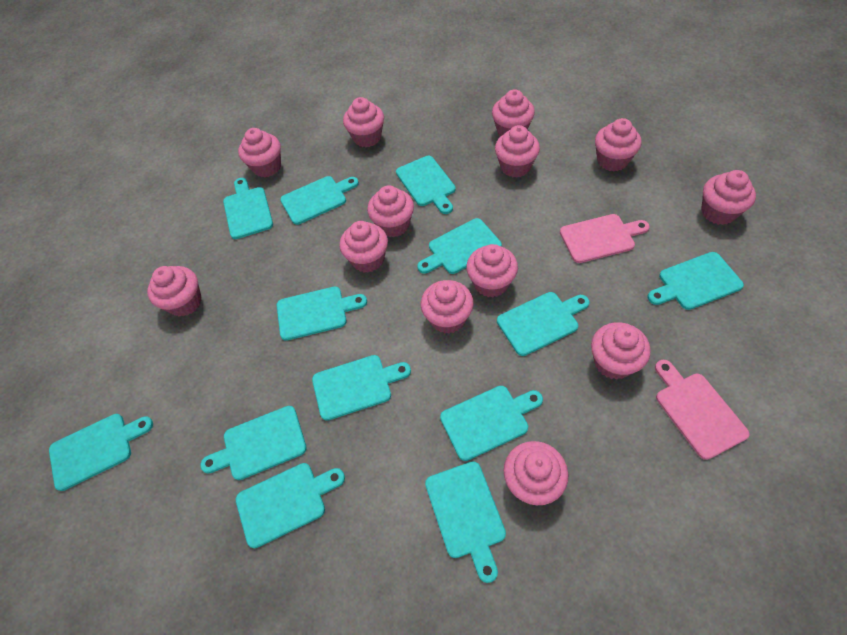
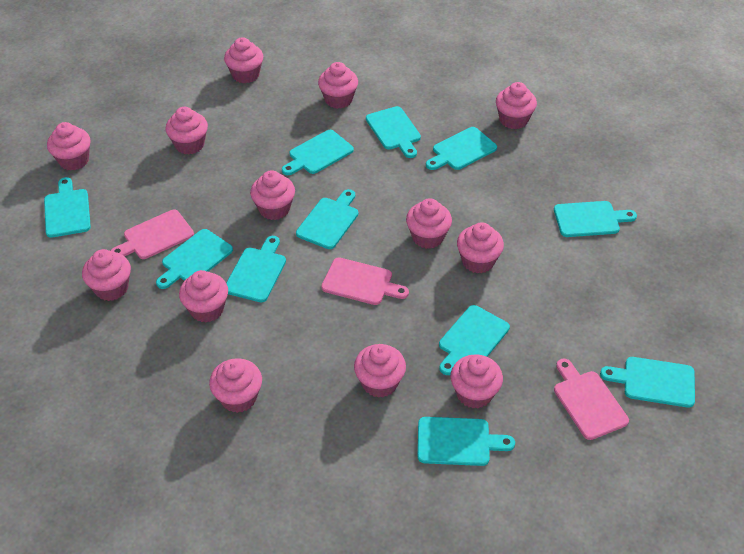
pink cutting board: 2 -> 3
turquoise cutting board: 13 -> 11

